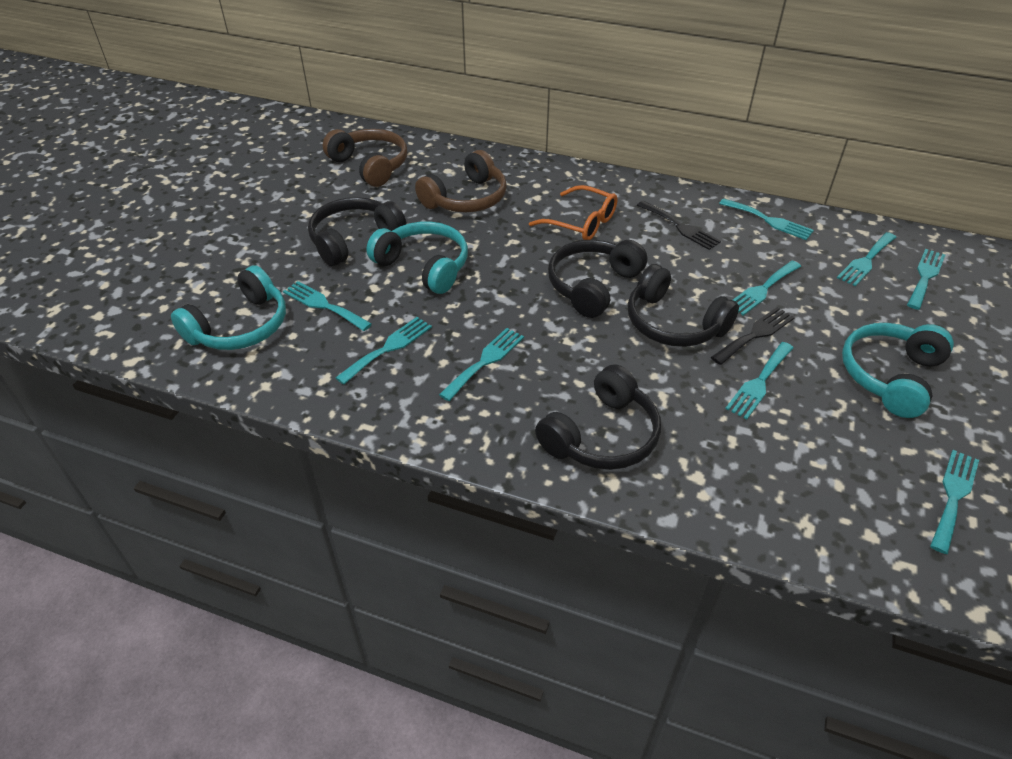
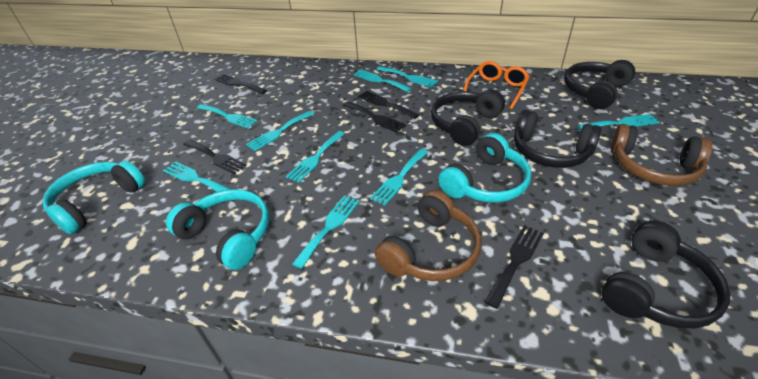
black fork: 2 -> 5

